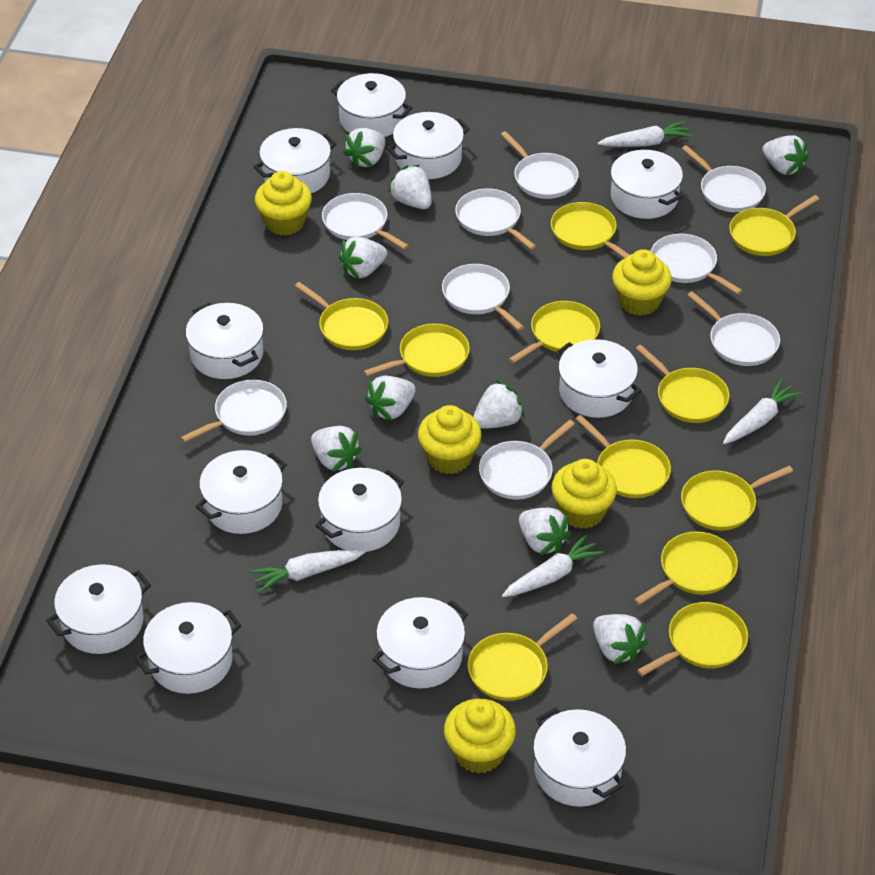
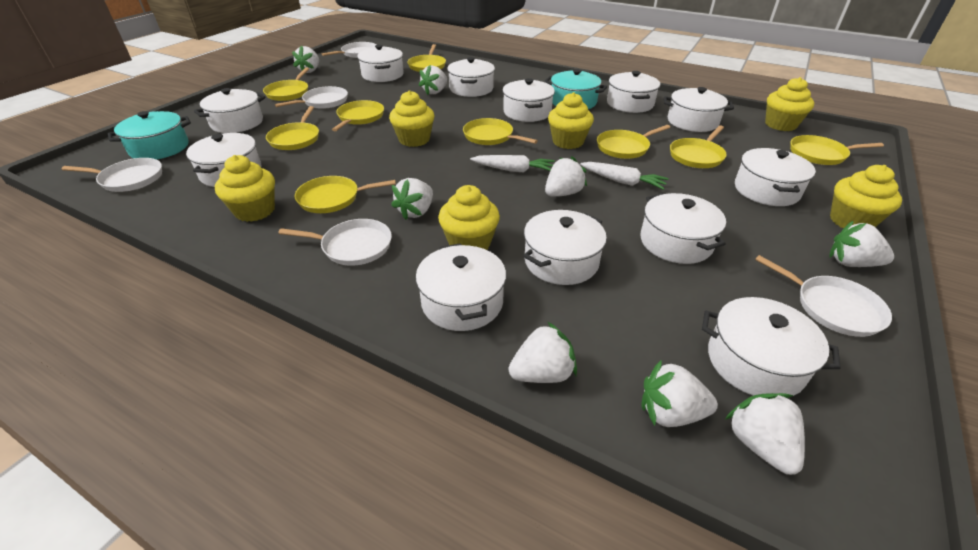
turquoise pot: 0 -> 2
white carrot: 4 -> 2
white pan: 9 -> 5
white strawberry: 9 -> 8
yellow cupcake: 5 -> 6
yellow pan: 11 -> 9

